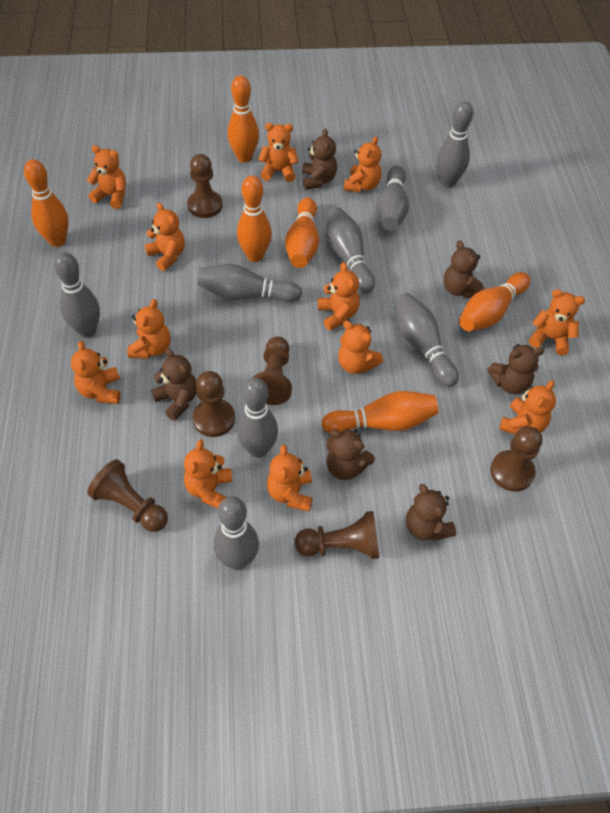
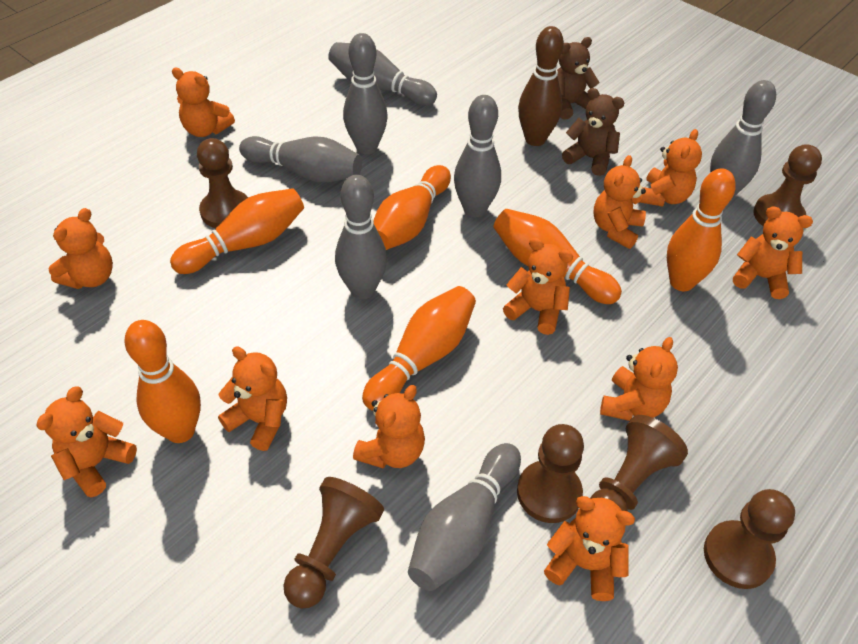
brown bowling pin: 0 -> 1
brown teddy bear: 6 -> 2
grey bowling pin: 8 -> 7
orange teddy bear: 12 -> 11

